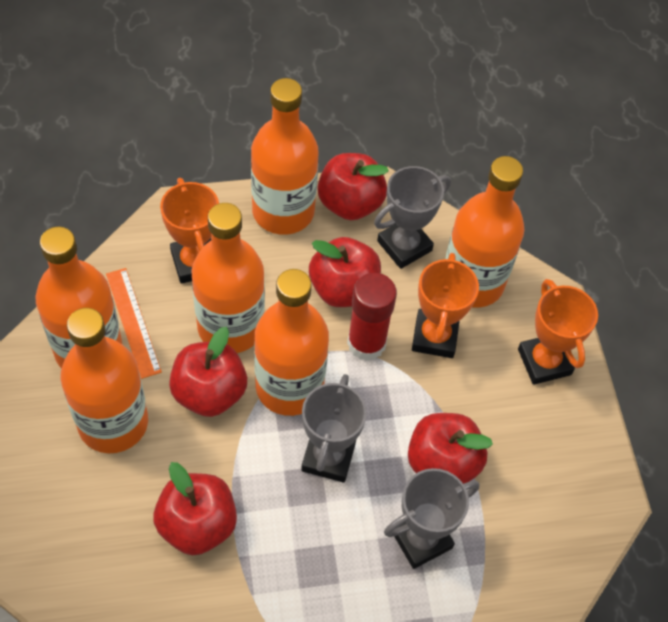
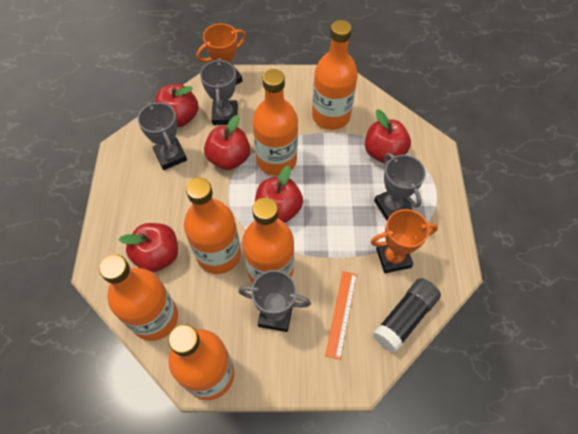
black glue stick: 0 -> 1
grey trophy: 3 -> 4
orange trophy: 3 -> 2
red glue stick: 1 -> 0

